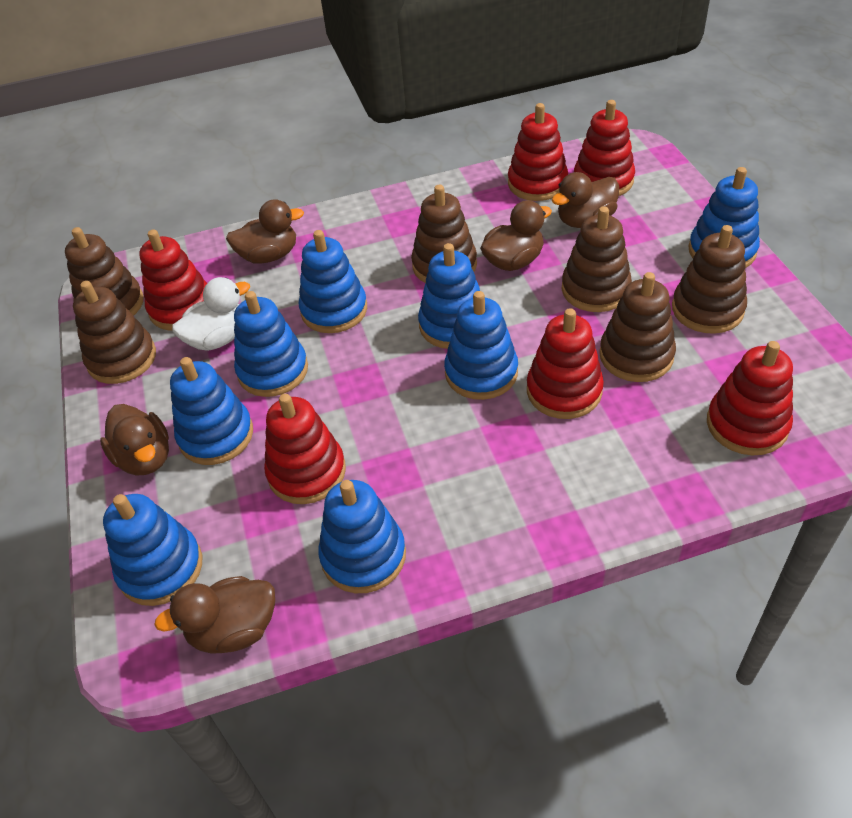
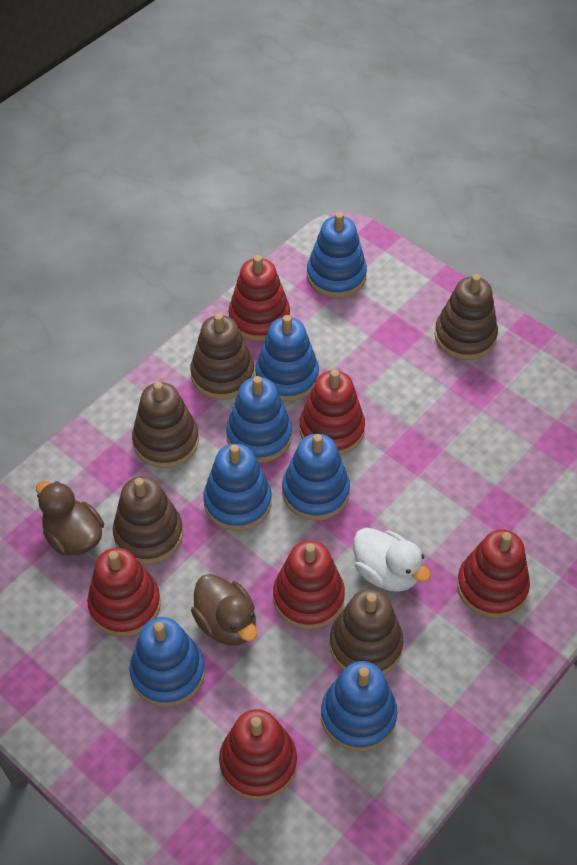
blue stacking toy: 8 -> 7
brown duck: 5 -> 2
brown stacking toy: 6 -> 5

